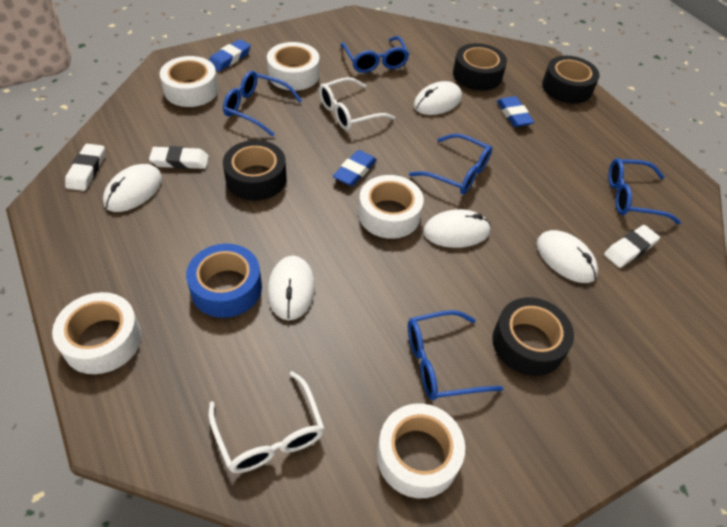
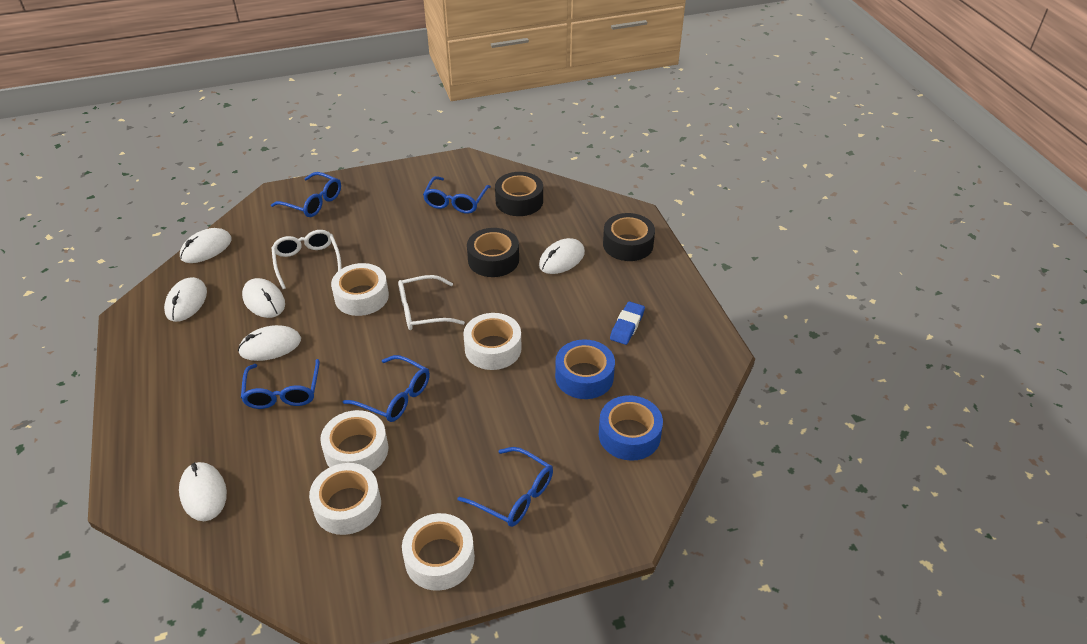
black tape: 4 -> 3
blue eraser: 3 -> 1
blue tape: 1 -> 2
white eraser: 3 -> 0
white mouse: 5 -> 6

